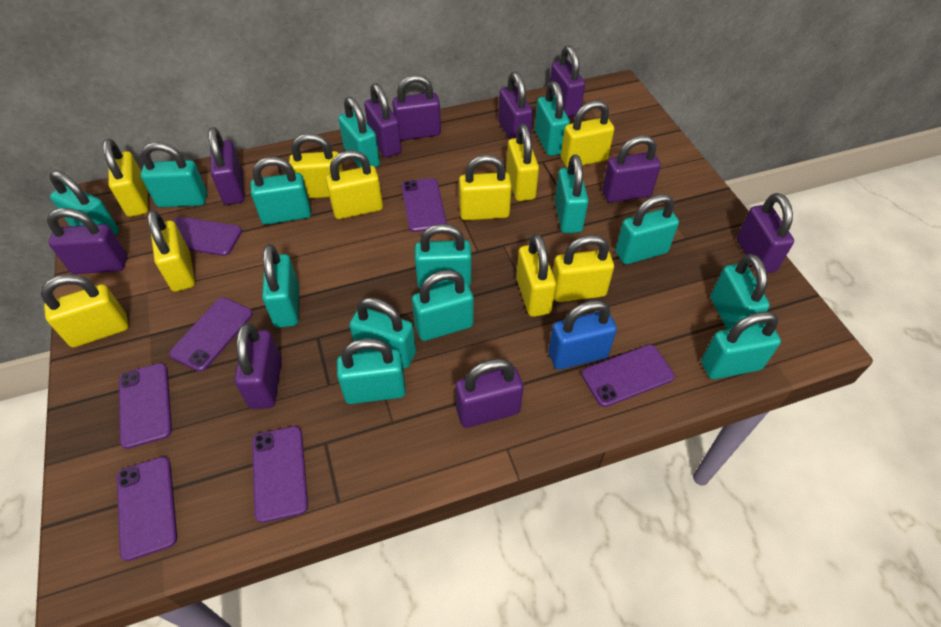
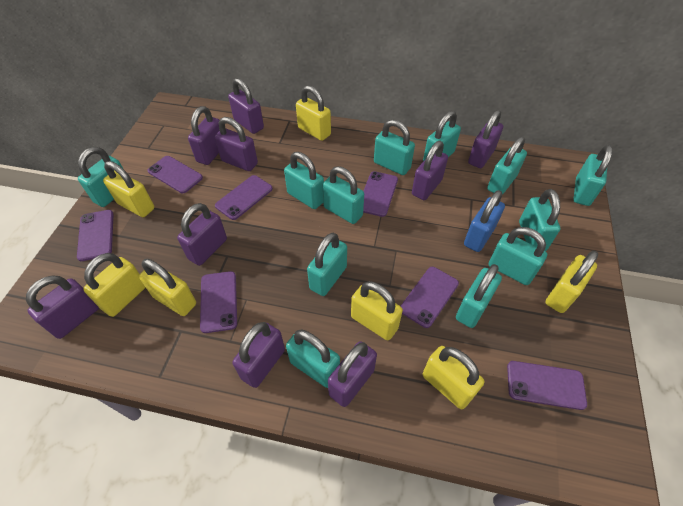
purple padlock: 10 -> 9
turquoise padlock: 14 -> 12
yellow padlock: 10 -> 7

